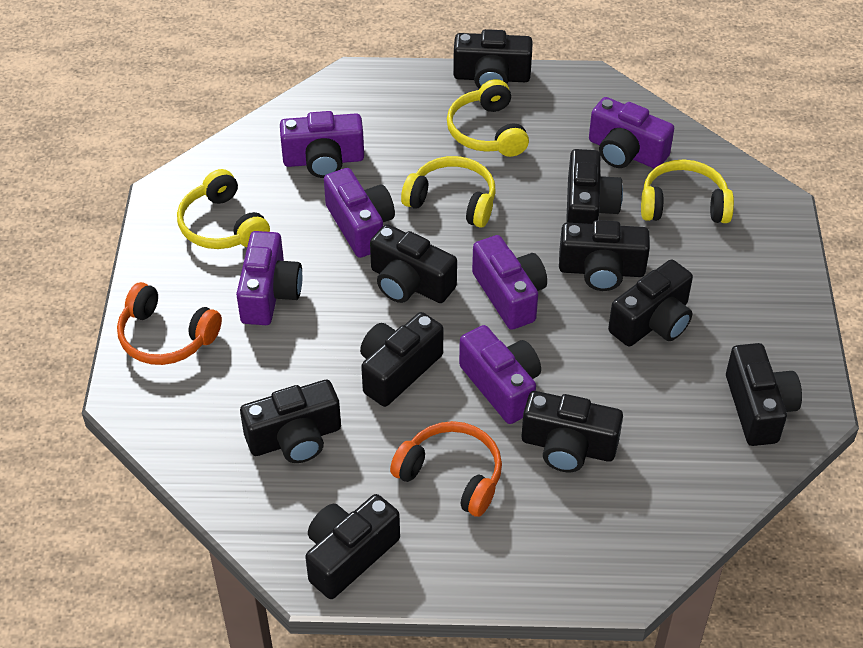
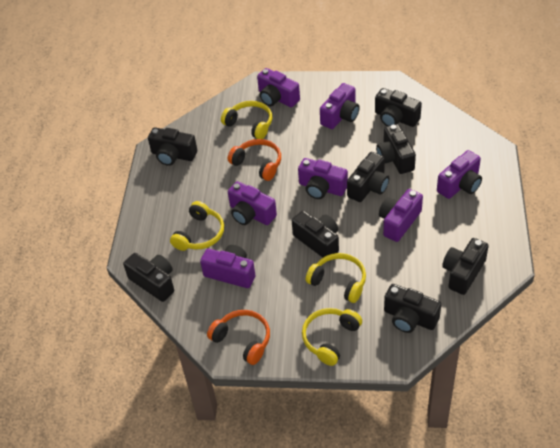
black camera: 10 -> 8
purple camera: 6 -> 7

